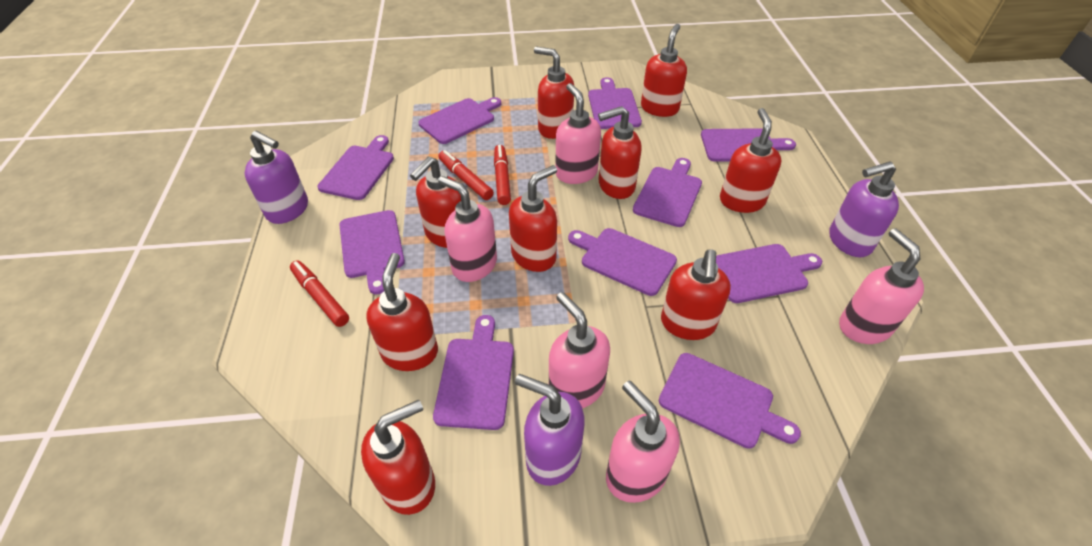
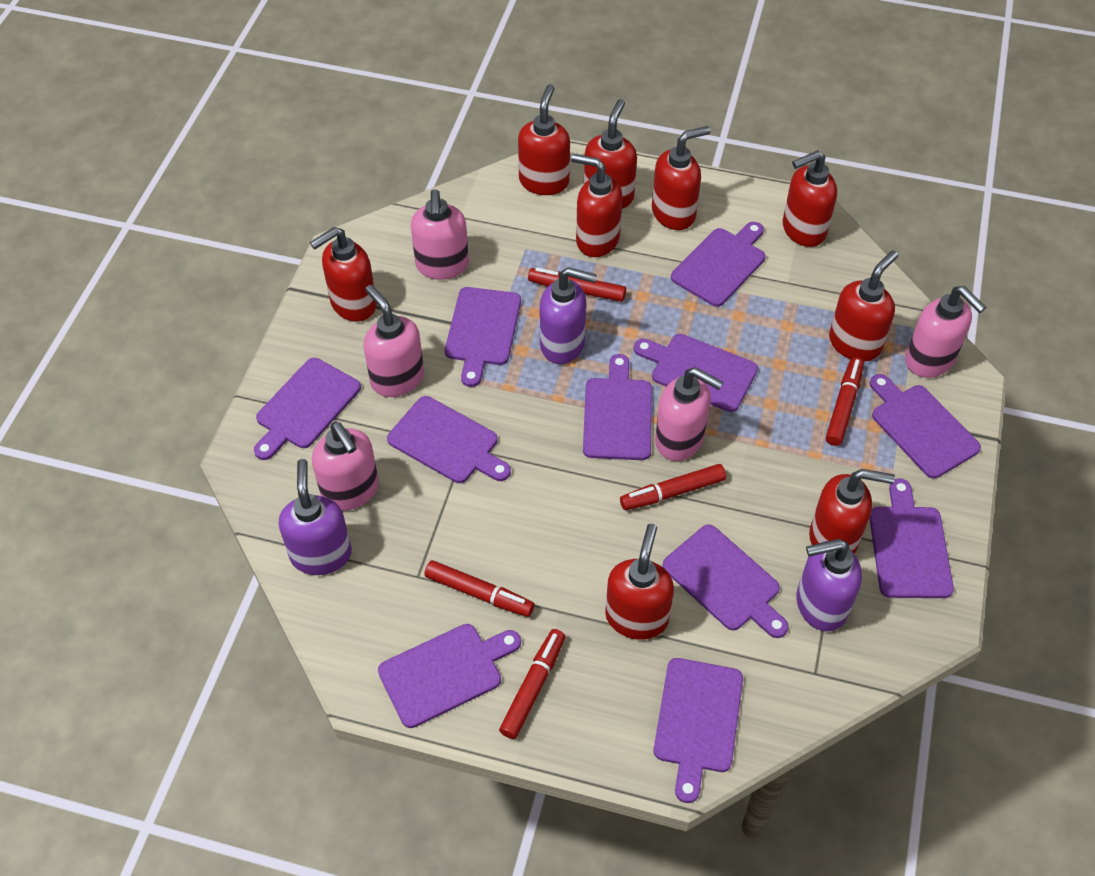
purple cutting board: 10 -> 11
red marker: 3 -> 5

